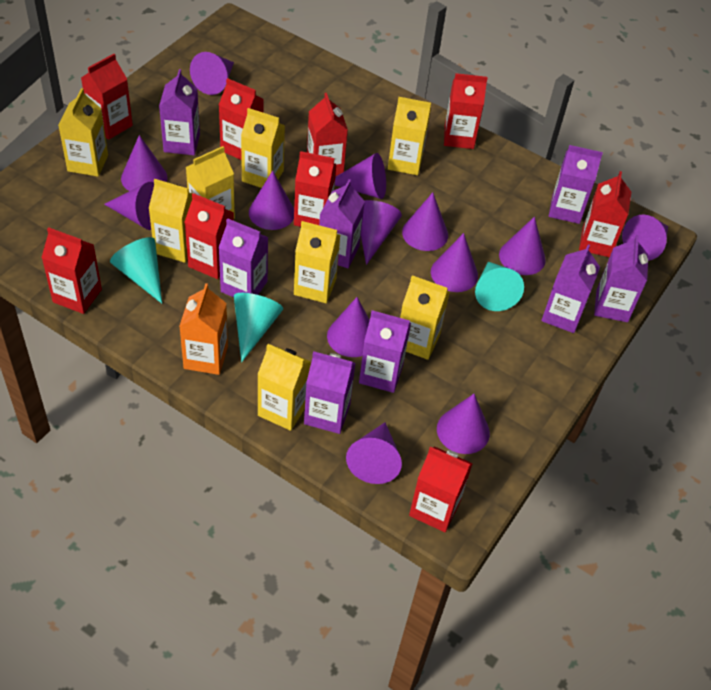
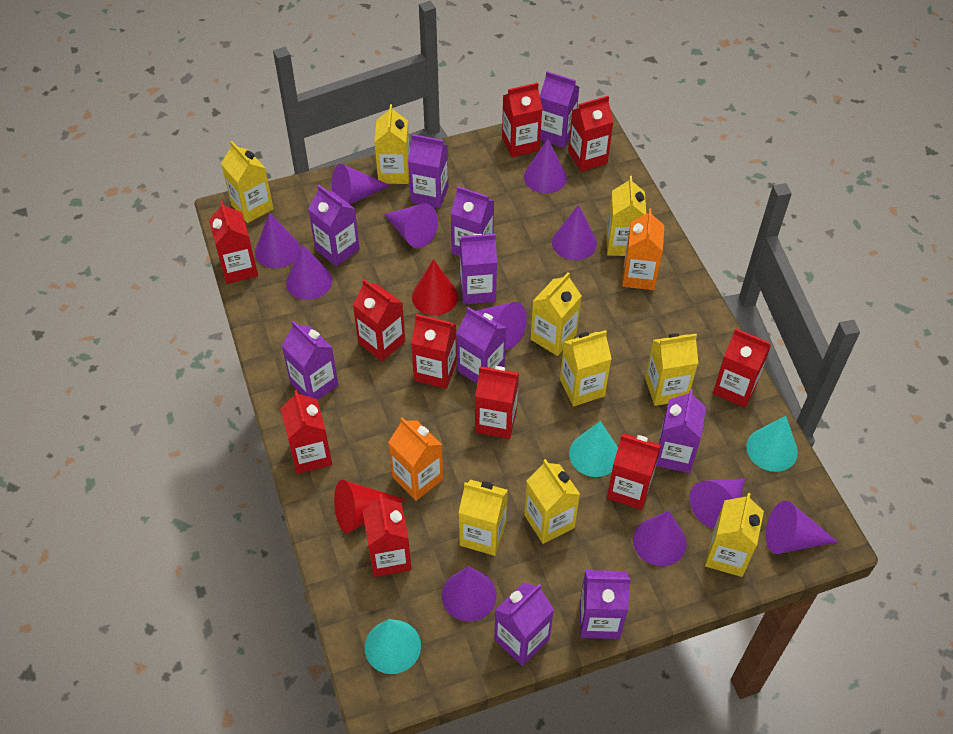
orange carton: 1 -> 2
purple carton: 8 -> 10
purple cone: 13 -> 11
red carton: 9 -> 10
red cone: 0 -> 2
yellow carton: 8 -> 9

